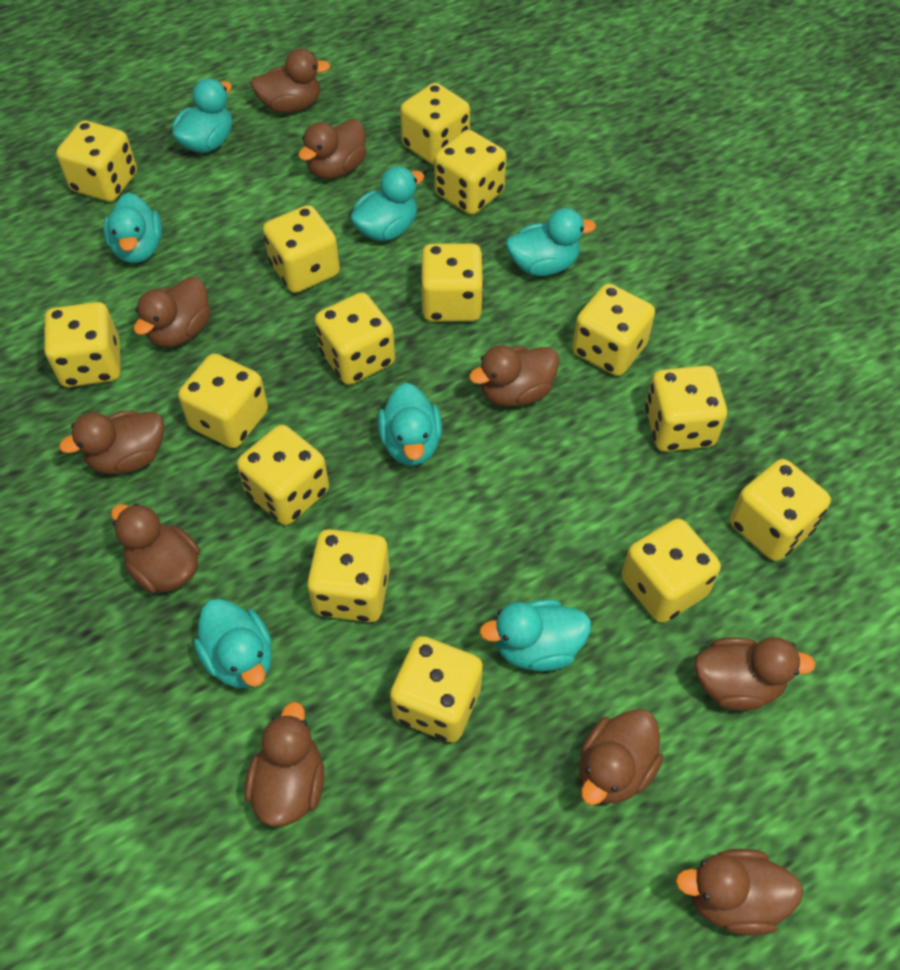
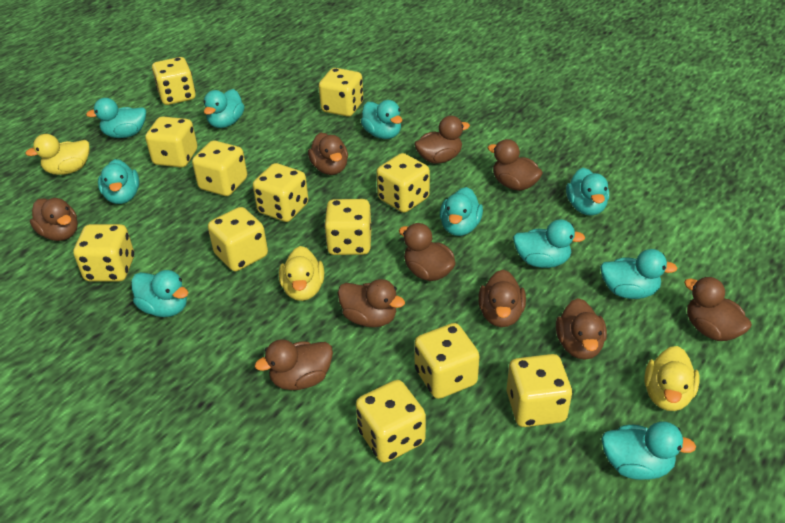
turquoise duck: 7 -> 10
yellow dice: 15 -> 12
yellow duck: 0 -> 3

